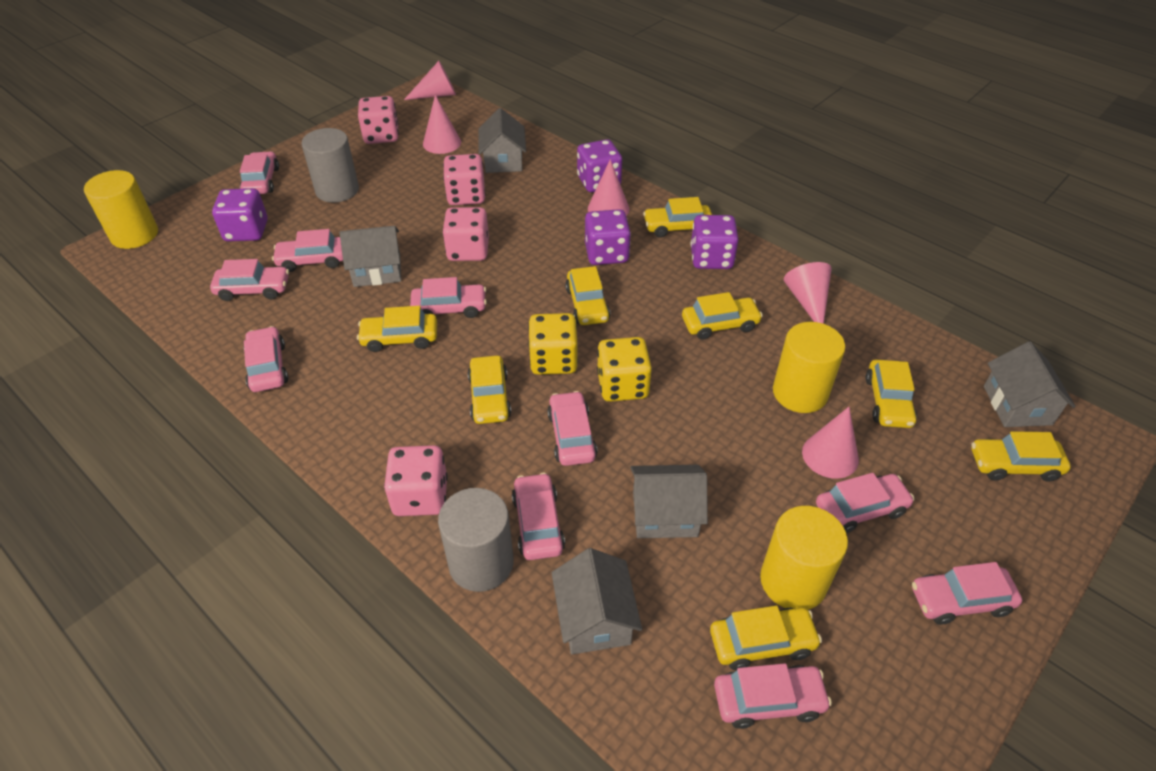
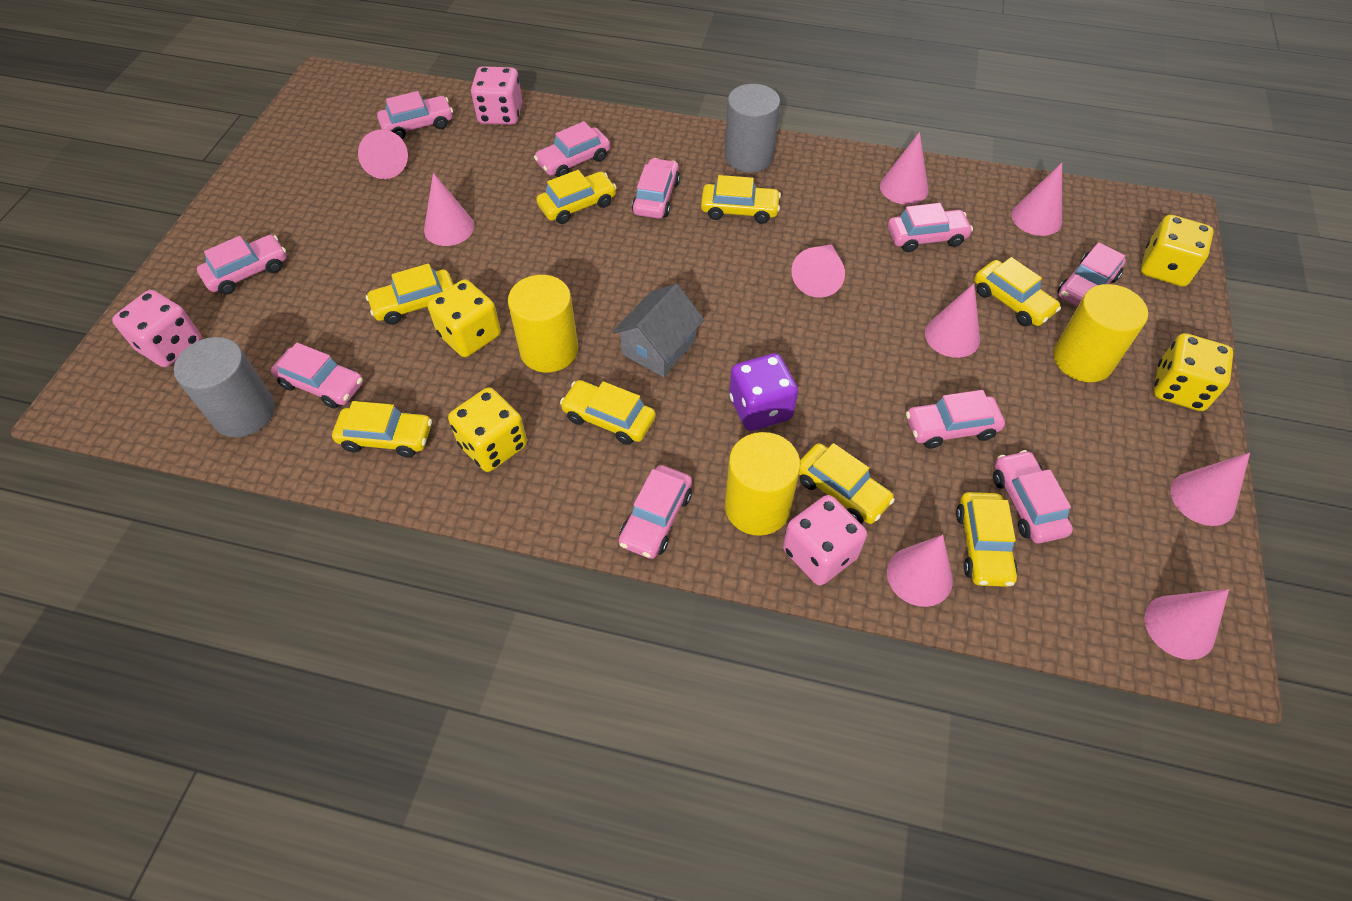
grey house: 5 -> 1
pink cone: 5 -> 9
pink dice: 4 -> 3
purple dice: 4 -> 1
yellow dice: 2 -> 4

